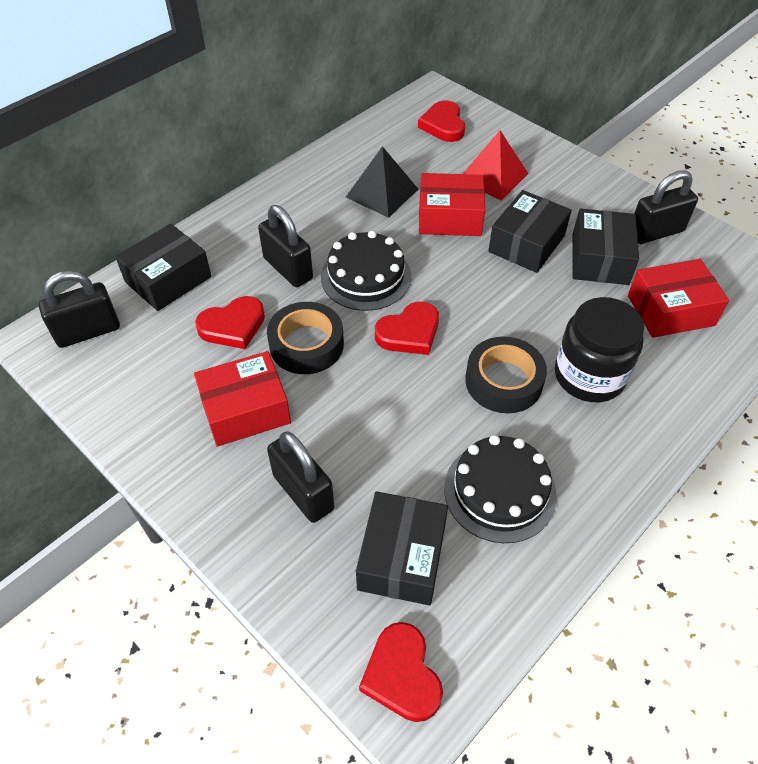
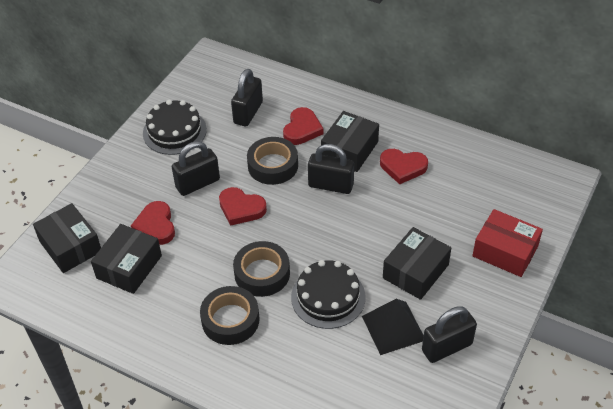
black jar: 1 -> 0
black tape: 2 -> 3
red box: 3 -> 1
red pyramid: 1 -> 0

